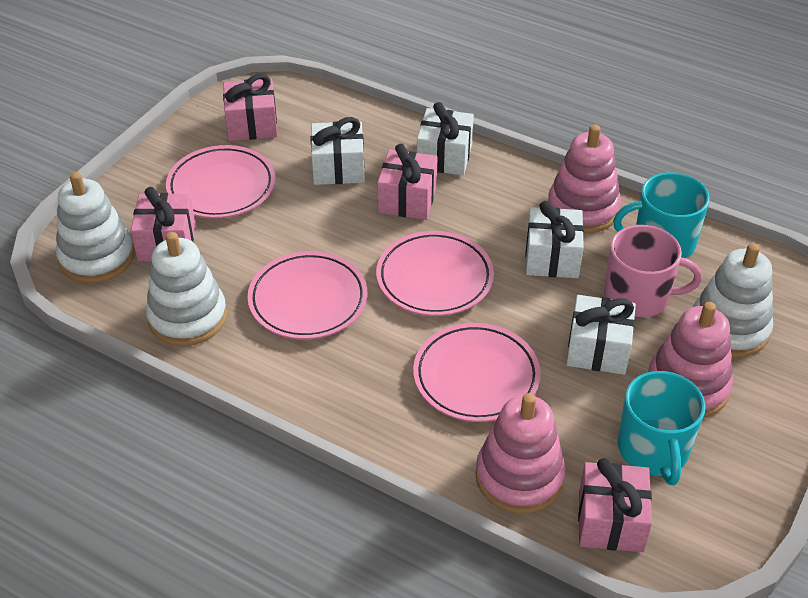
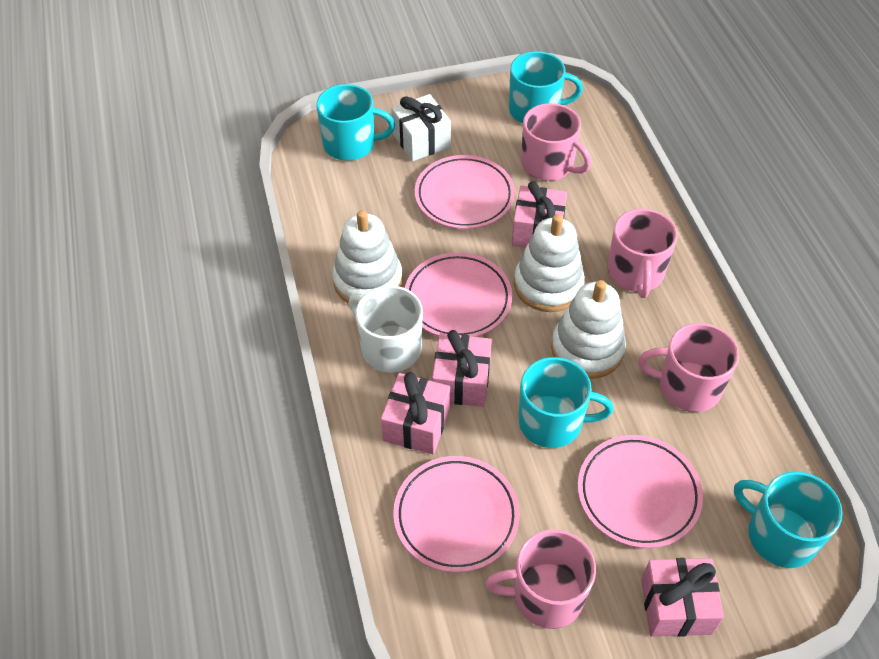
pink mug: 1 -> 4
pink stacking toy: 3 -> 0
turquoise mug: 2 -> 4
white gift: 4 -> 1
white mug: 0 -> 1

